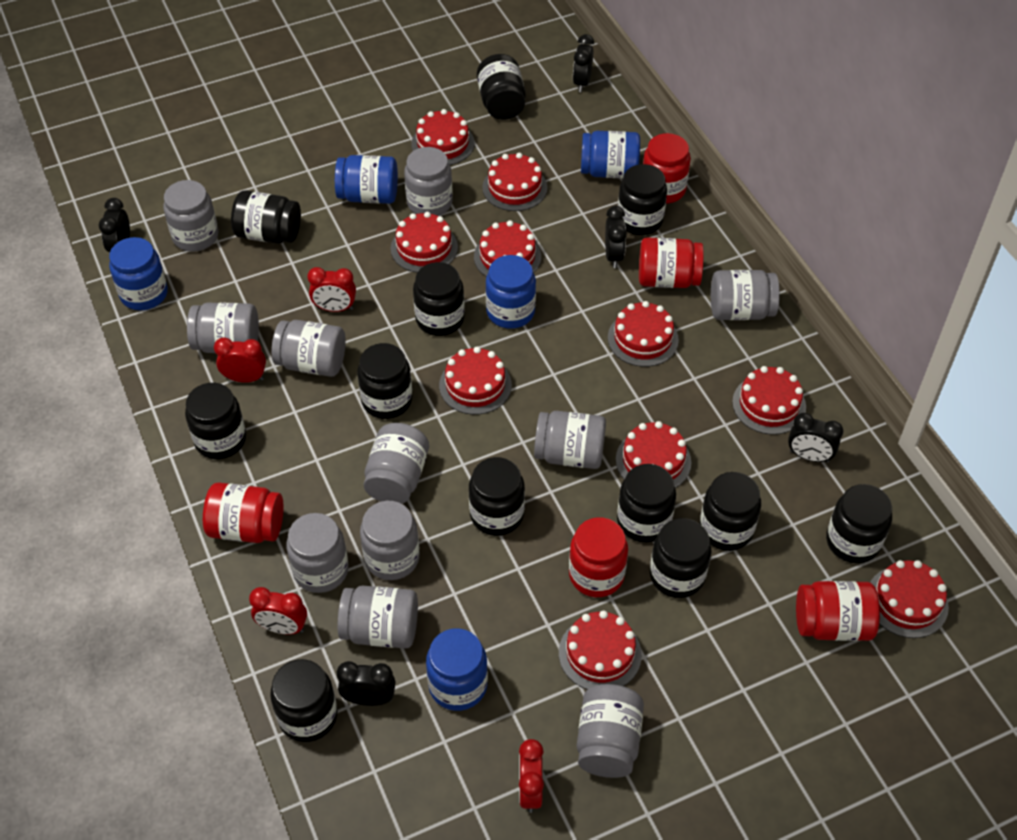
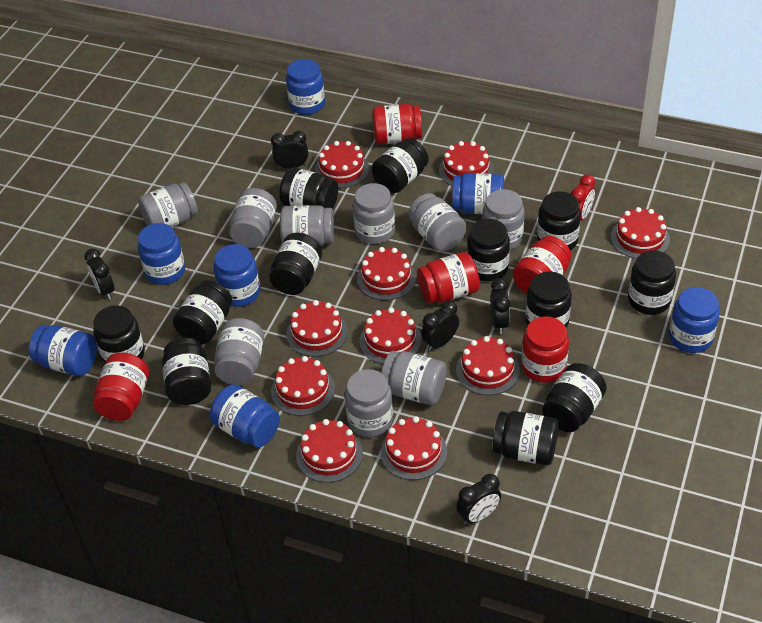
blue jar: 5 -> 7
grey jar: 11 -> 9
red clock: 4 -> 1

